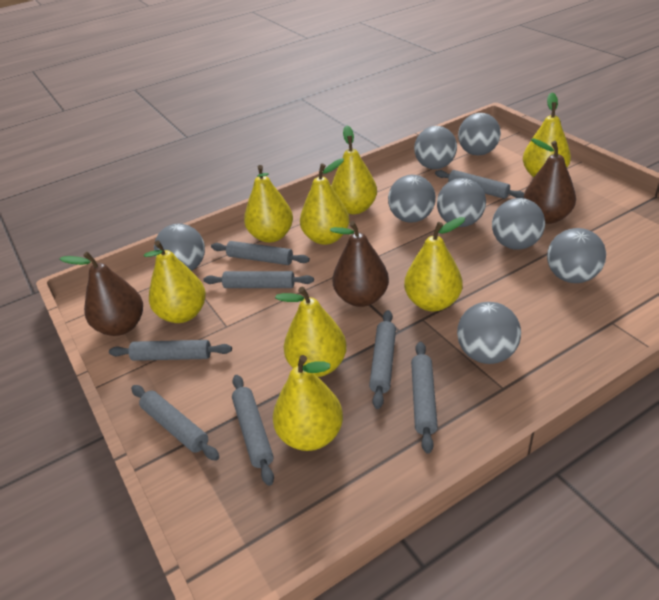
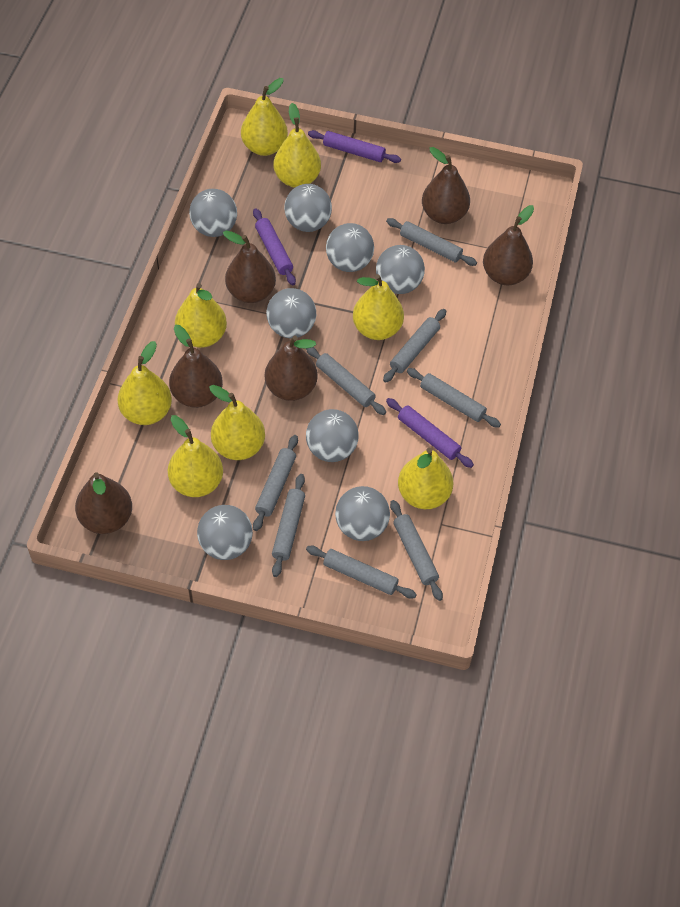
brown pear: 3 -> 6
purple rolling pin: 0 -> 3

